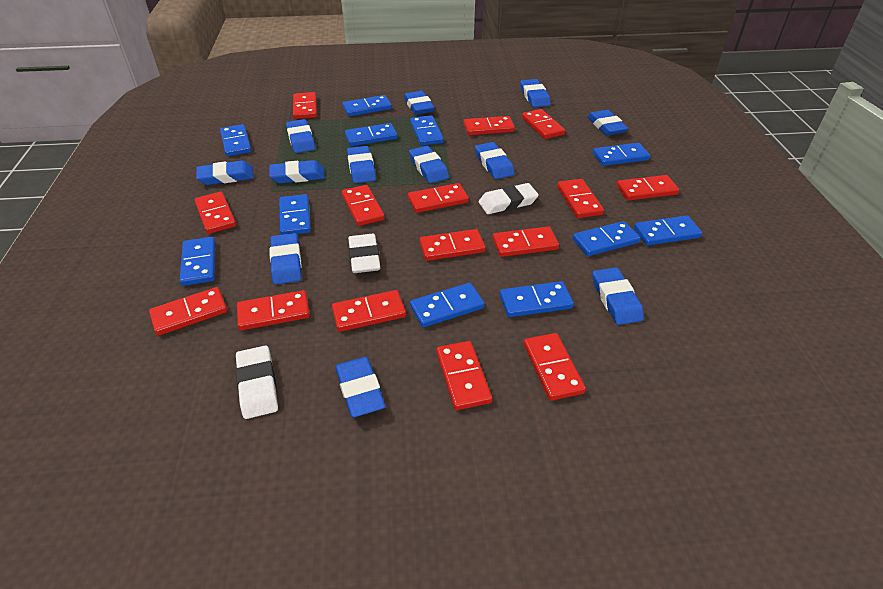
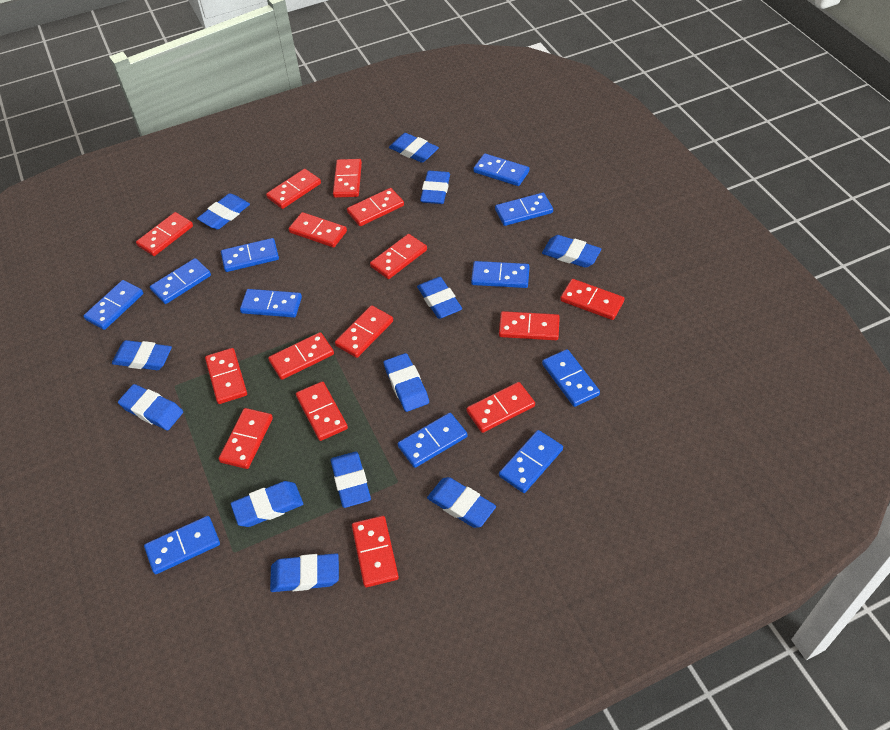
white eraser: 3 -> 0

